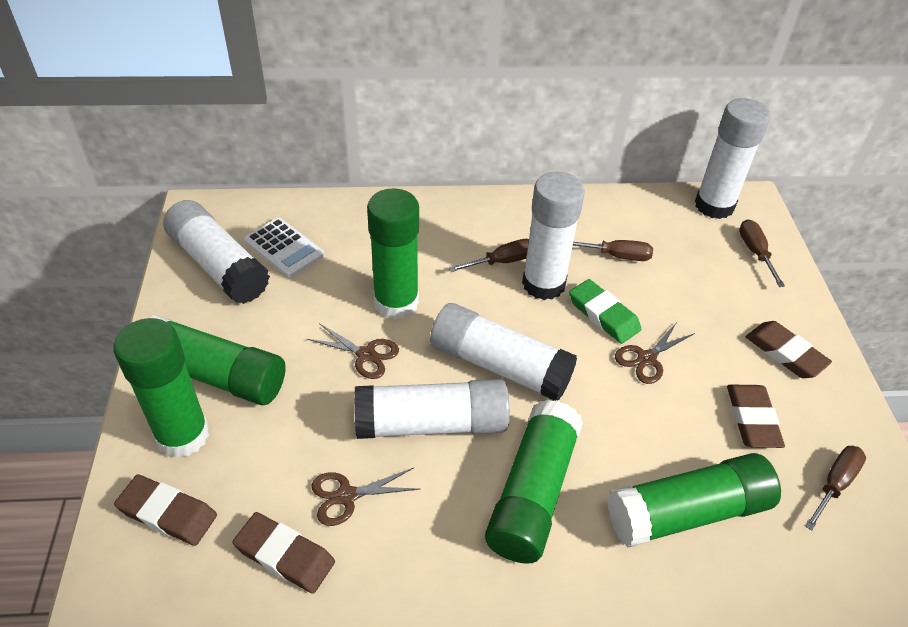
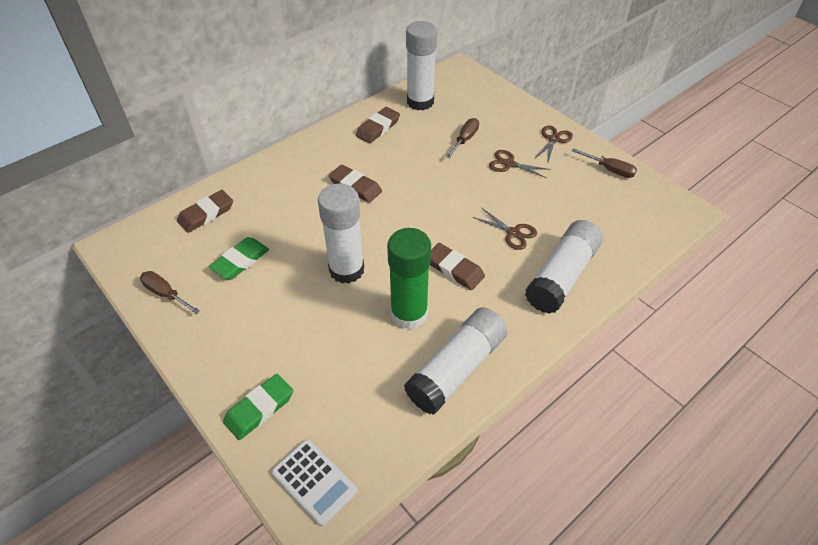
brown screwdriver: 4 -> 3
green eraser: 1 -> 2
green glue stick: 5 -> 1
white glue stick: 5 -> 4

